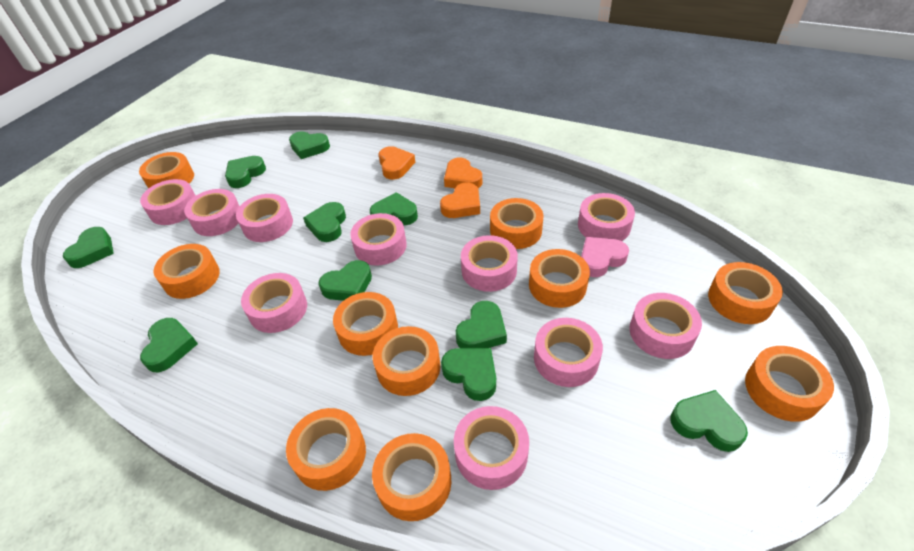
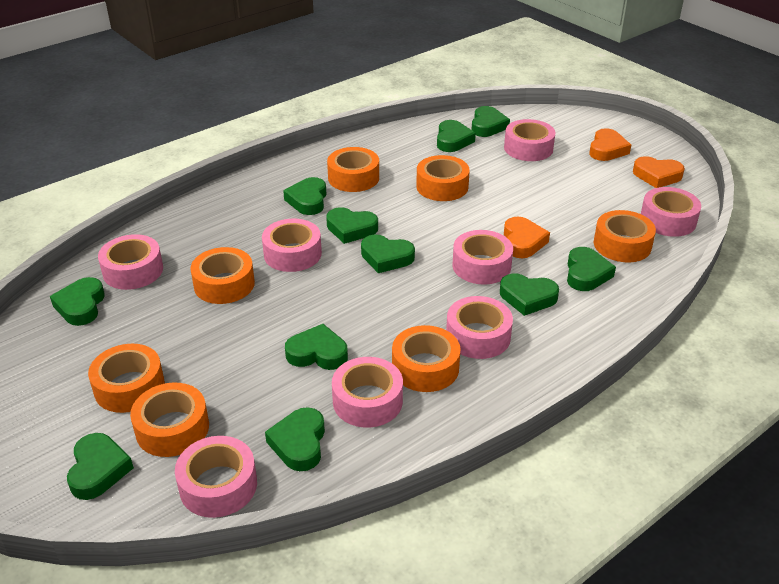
green heart: 10 -> 11
orange tape: 10 -> 7
pink heart: 1 -> 0
pink tape: 10 -> 8

